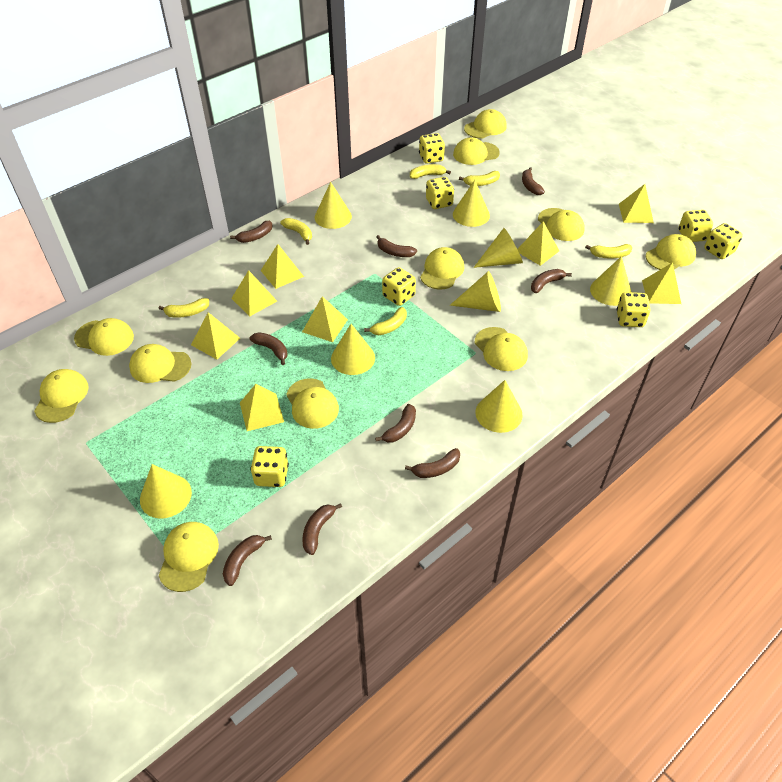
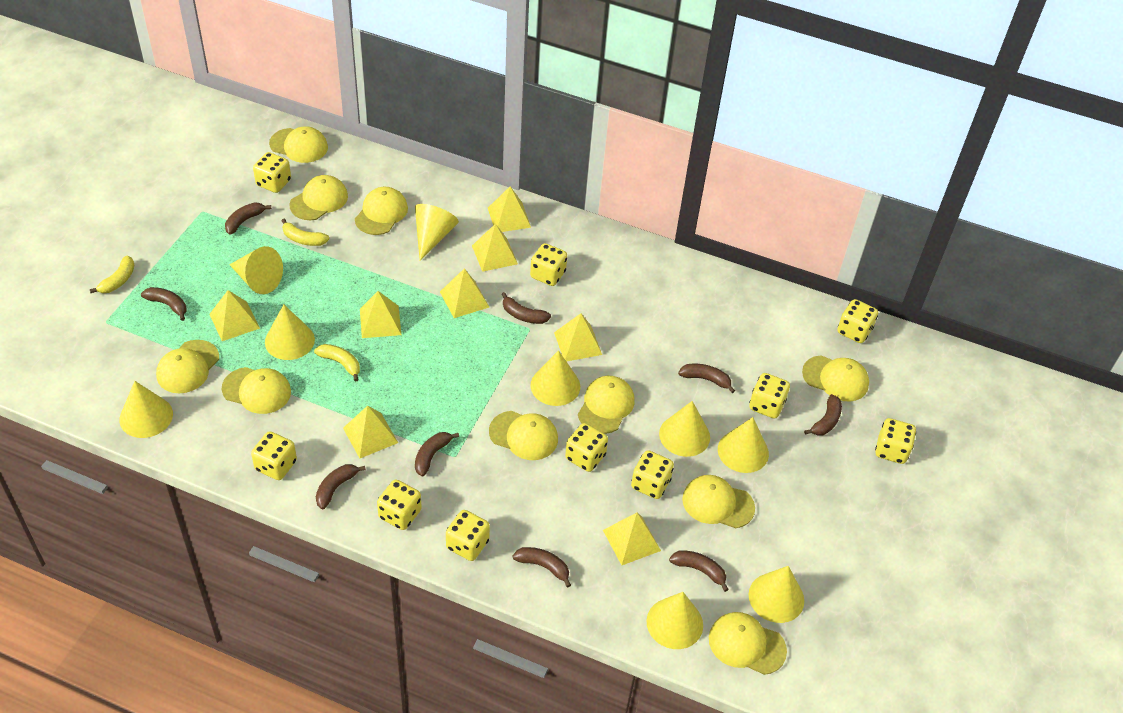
yellow banana: 6 -> 3
yellow cap: 11 -> 10
yellow cone: 8 -> 9
yellow dice: 7 -> 10

